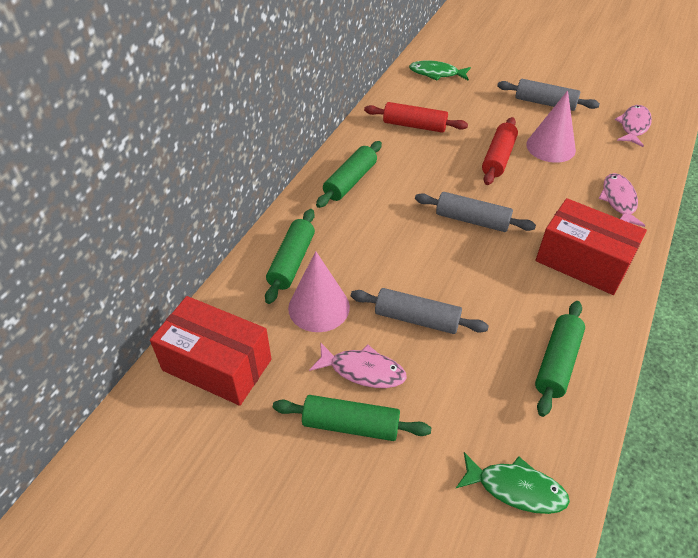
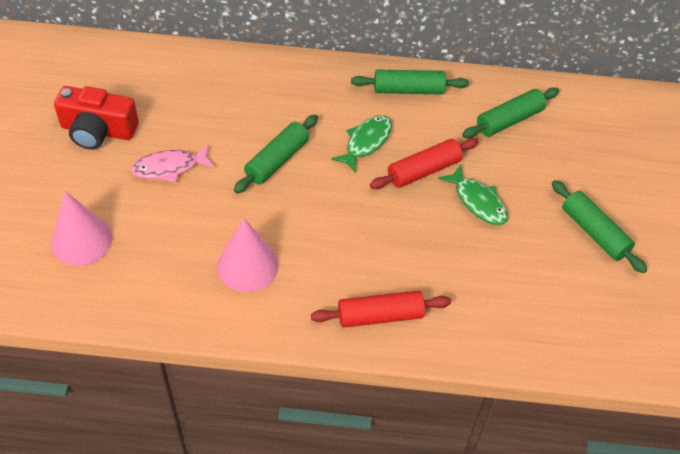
grey rolling pin: 3 -> 0
pink fish: 3 -> 1
red box: 2 -> 0
red camera: 0 -> 1

